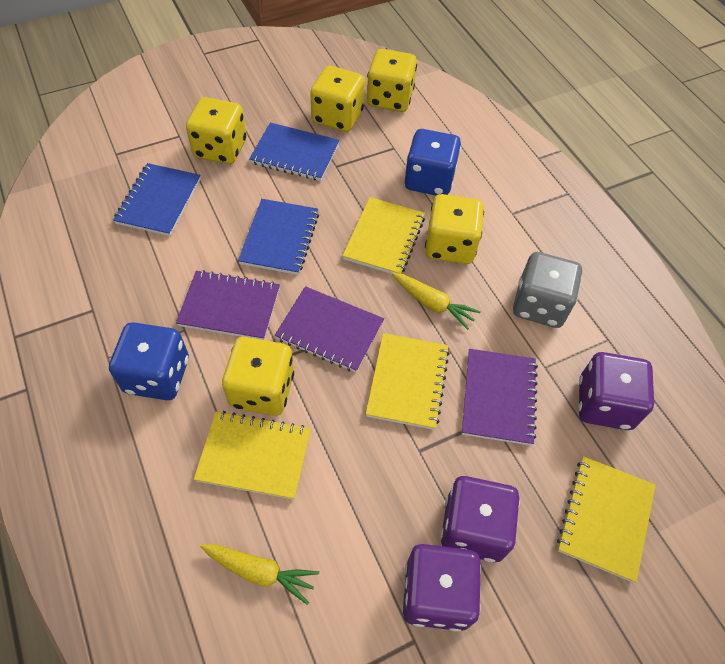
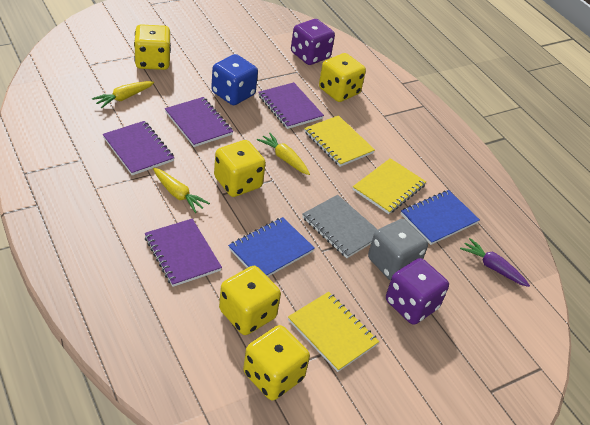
blue dice: 2 -> 1
blue notebook: 3 -> 2
grey notebook: 0 -> 1
purple carrot: 0 -> 1
purple dice: 3 -> 2
purple notebook: 3 -> 4
yellow carrot: 2 -> 3
yellow notebook: 4 -> 3

